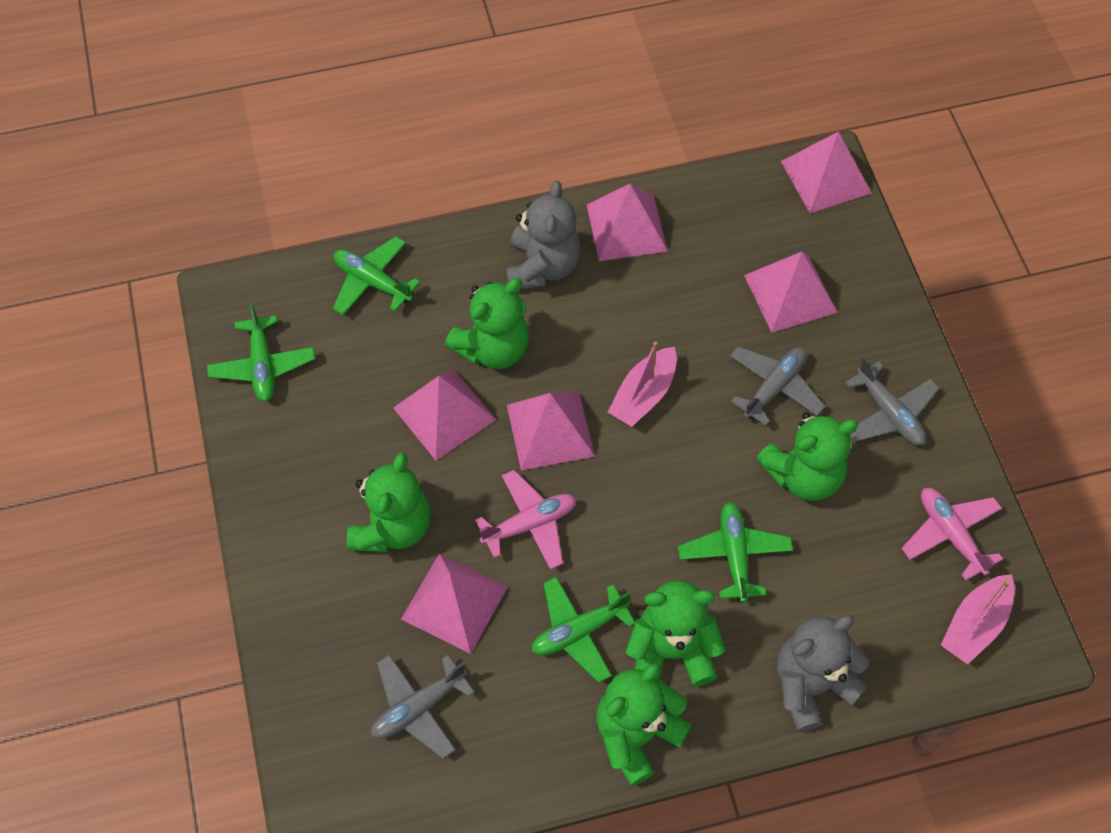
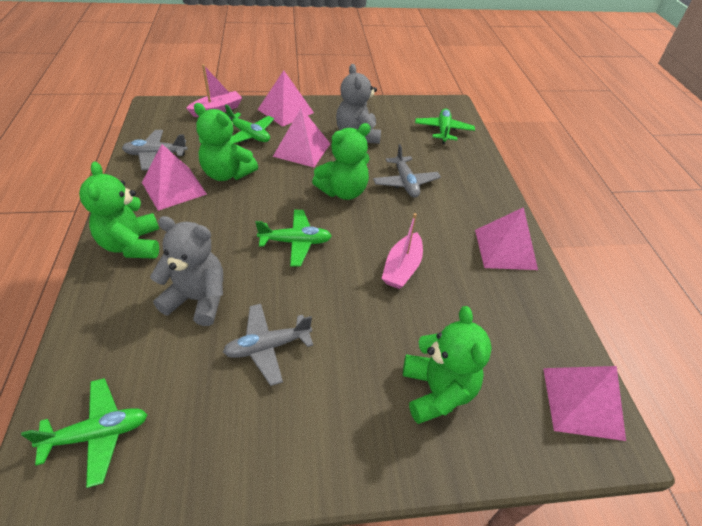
green teddy bear: 5 -> 4
pink plane: 2 -> 0
pink pyramid: 6 -> 5

